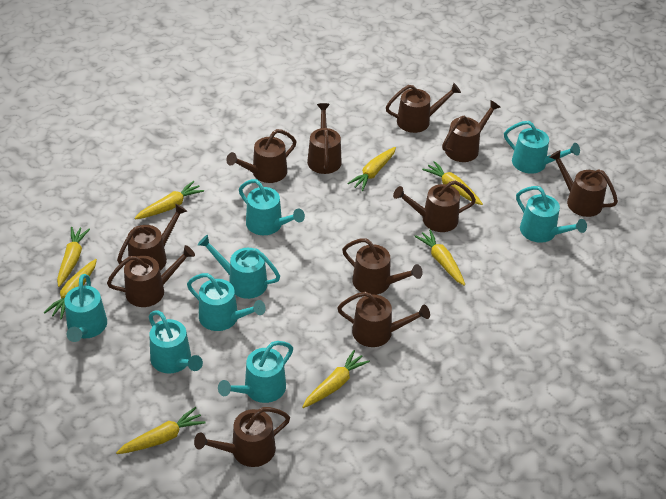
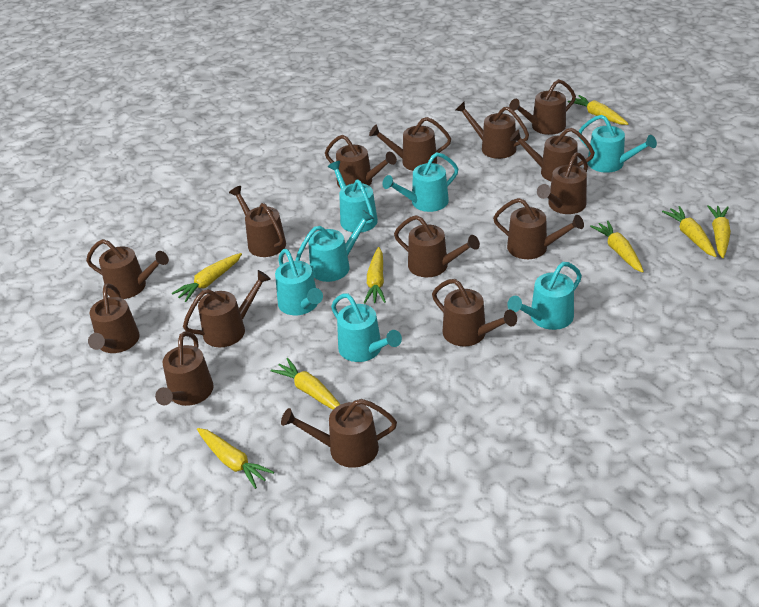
brown watering can: 11 -> 15
turquoise watering can: 8 -> 7

